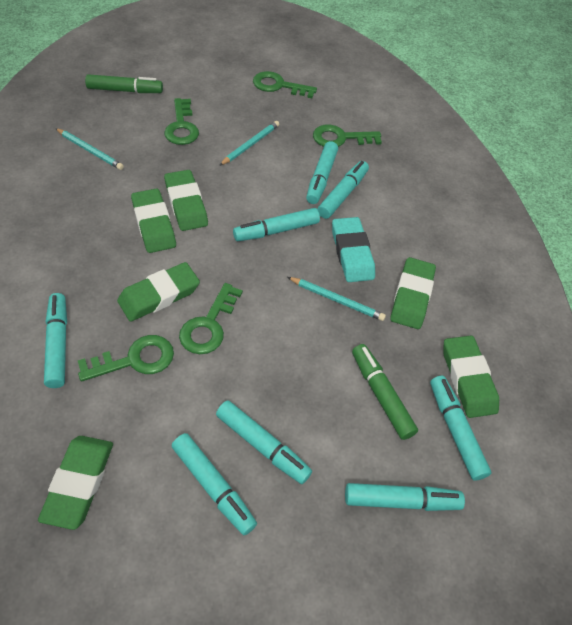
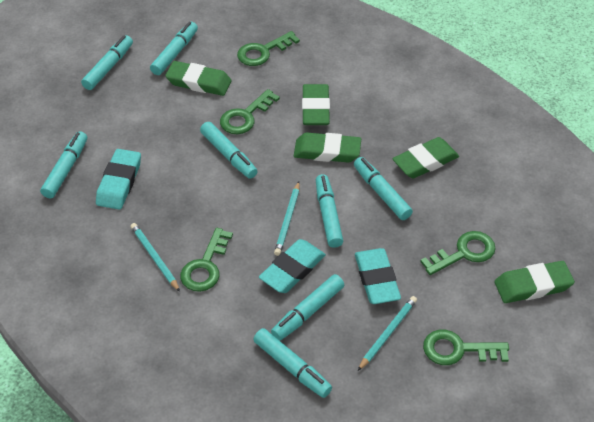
green eraser: 6 -> 5
green marker: 2 -> 0
turquoise eraser: 1 -> 3

